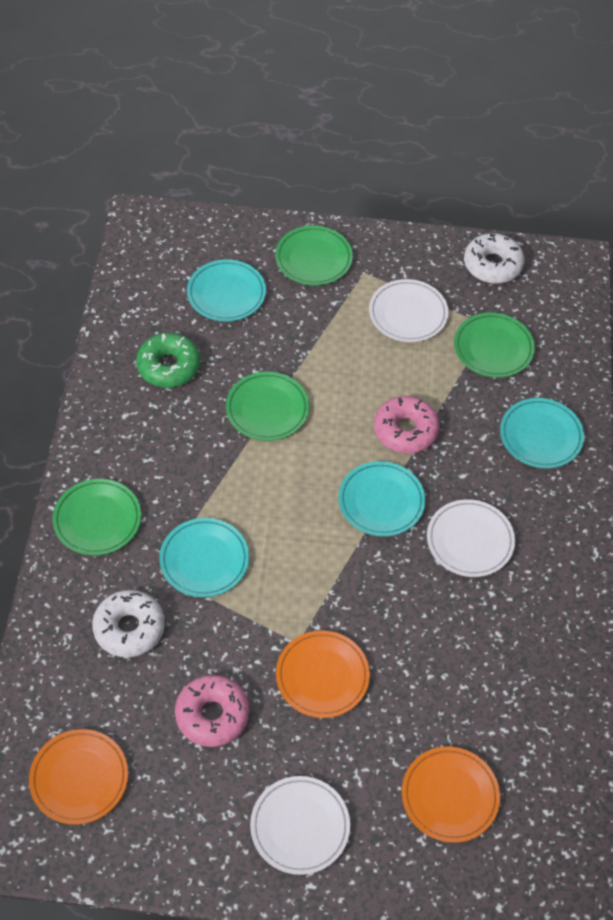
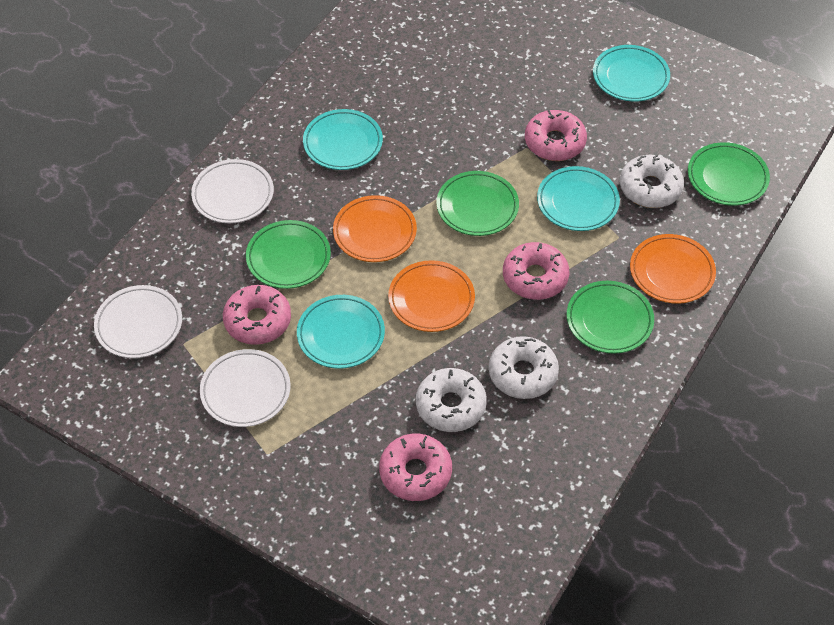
green donut: 1 -> 0
pink donut: 2 -> 4
white donut: 2 -> 3

